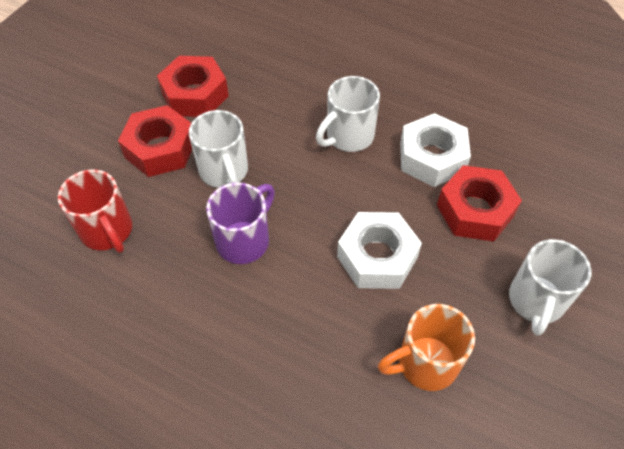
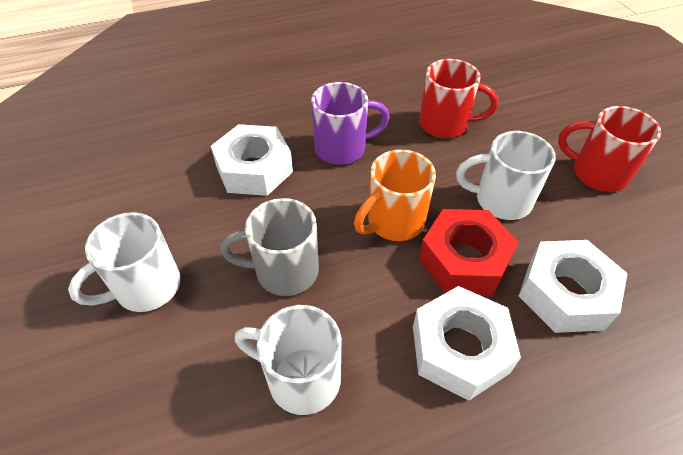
grey mug: 0 -> 1
red mug: 1 -> 2
red nut: 3 -> 1
white nut: 2 -> 3

